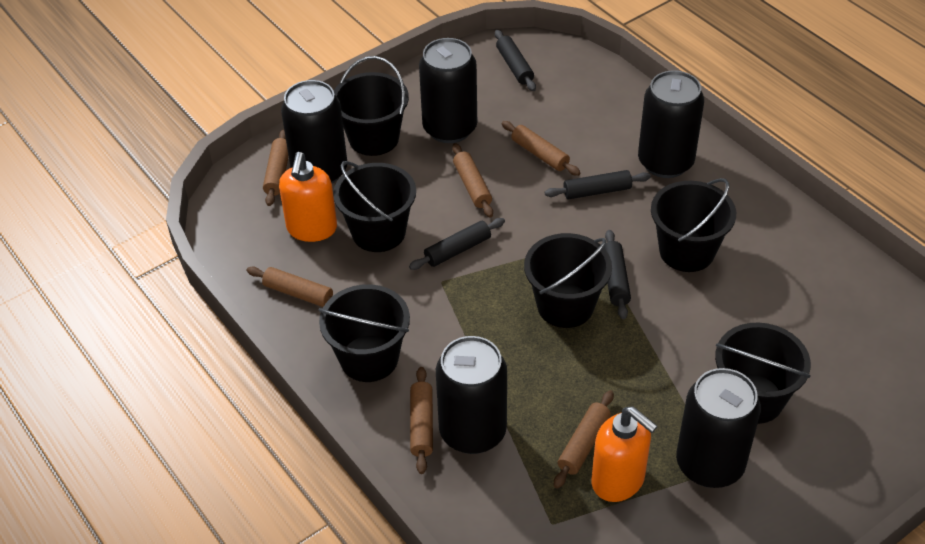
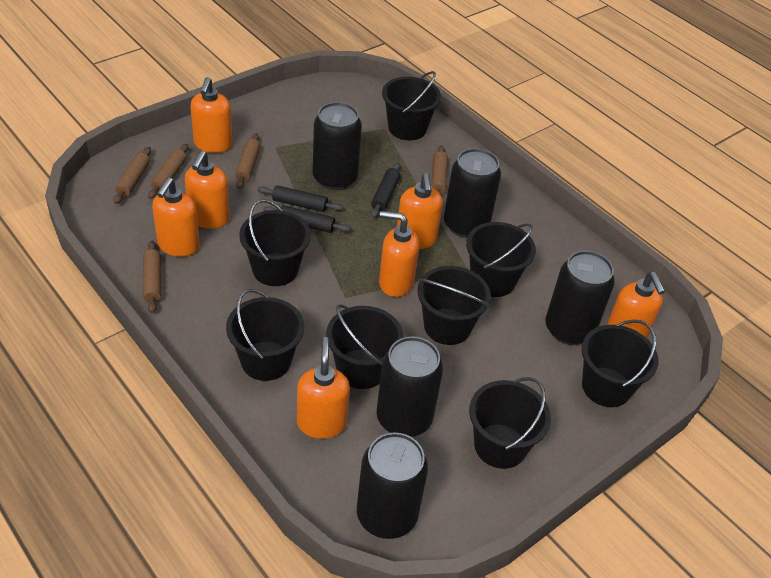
black bucket: 6 -> 8
black rolling pin: 4 -> 3
brown rolling pin: 6 -> 5
orange soap dispenser: 2 -> 7

